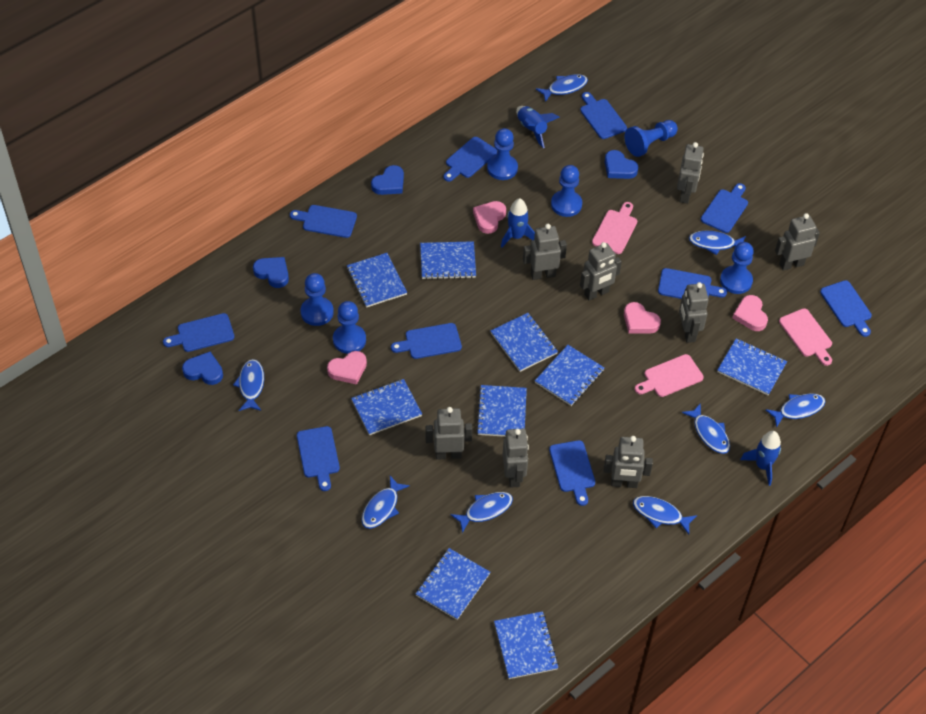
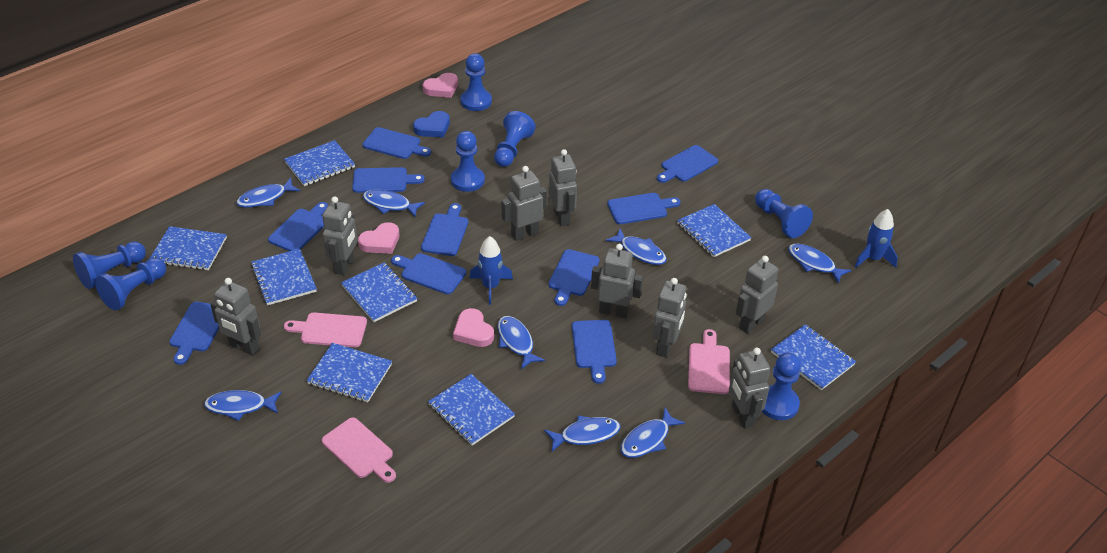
blue heart: 4 -> 1
blue notebook: 9 -> 8
blue pawn: 6 -> 7
blue rocket: 3 -> 2
pink heart: 4 -> 3

